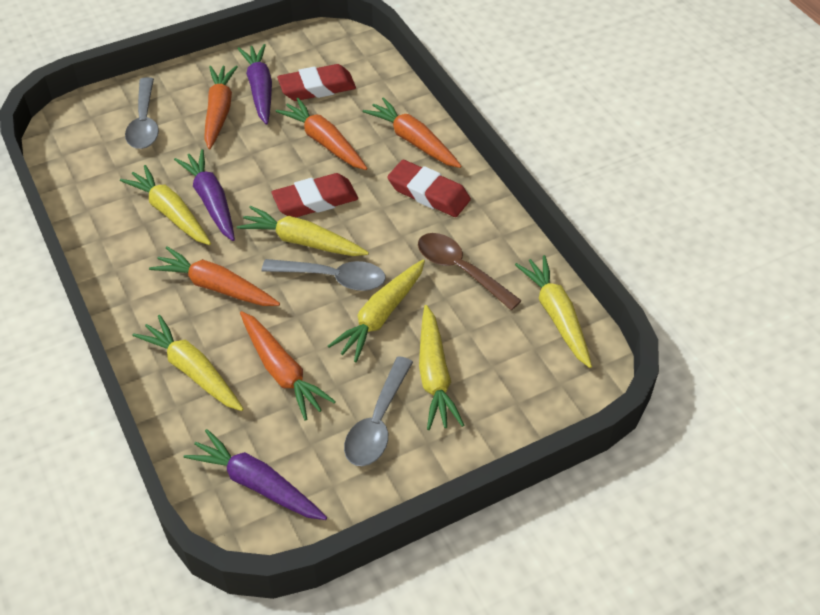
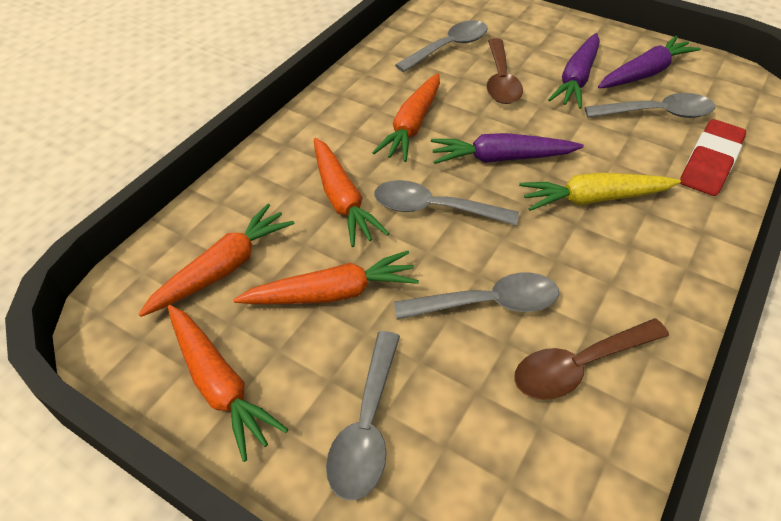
brown spoon: 1 -> 2
grey spoon: 3 -> 5
red eraser: 3 -> 1
yellow carrot: 6 -> 1

